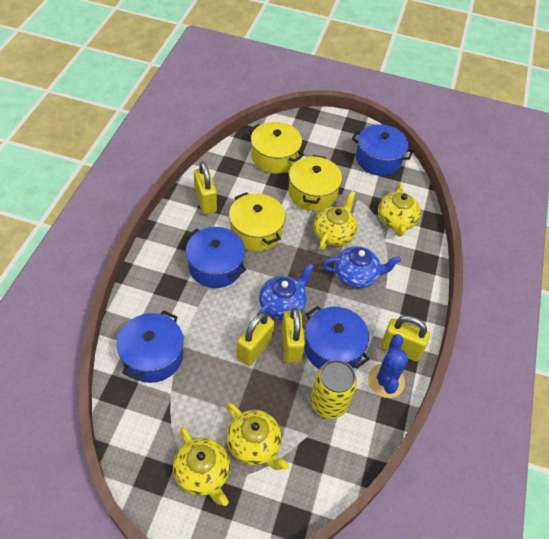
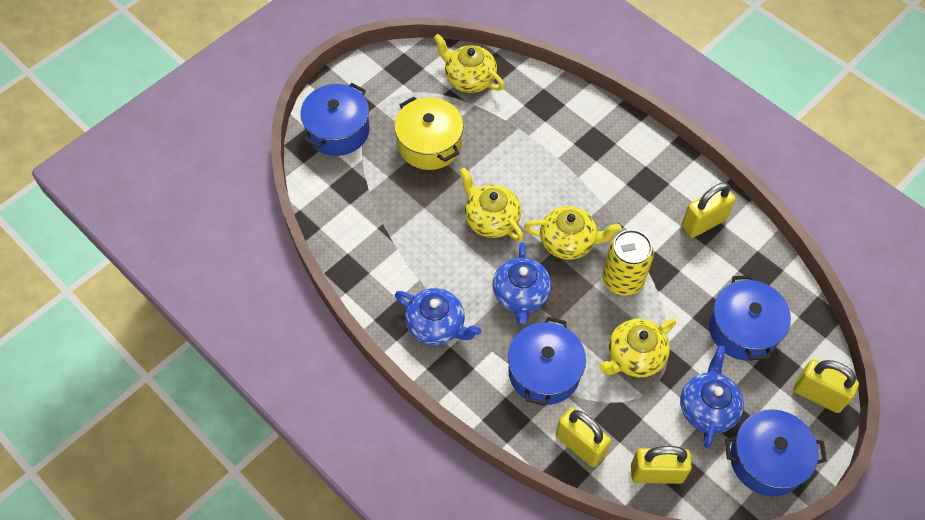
blue cactus: 1 -> 0
blue teapot: 2 -> 3
yellow pot: 3 -> 1

